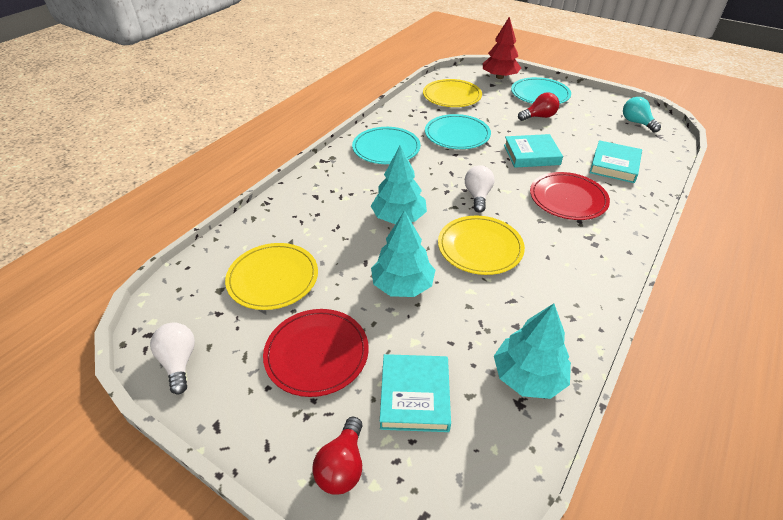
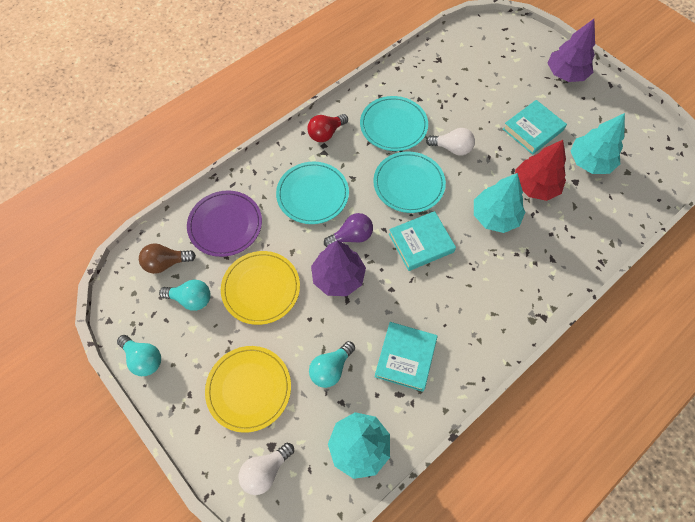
brown light bulb: 0 -> 1
purple light bulb: 0 -> 1
purple plate: 0 -> 1
purple tree: 0 -> 2
red light bulb: 2 -> 1
red plate: 2 -> 0
turquoise light bulb: 1 -> 3
yellow plate: 3 -> 2

